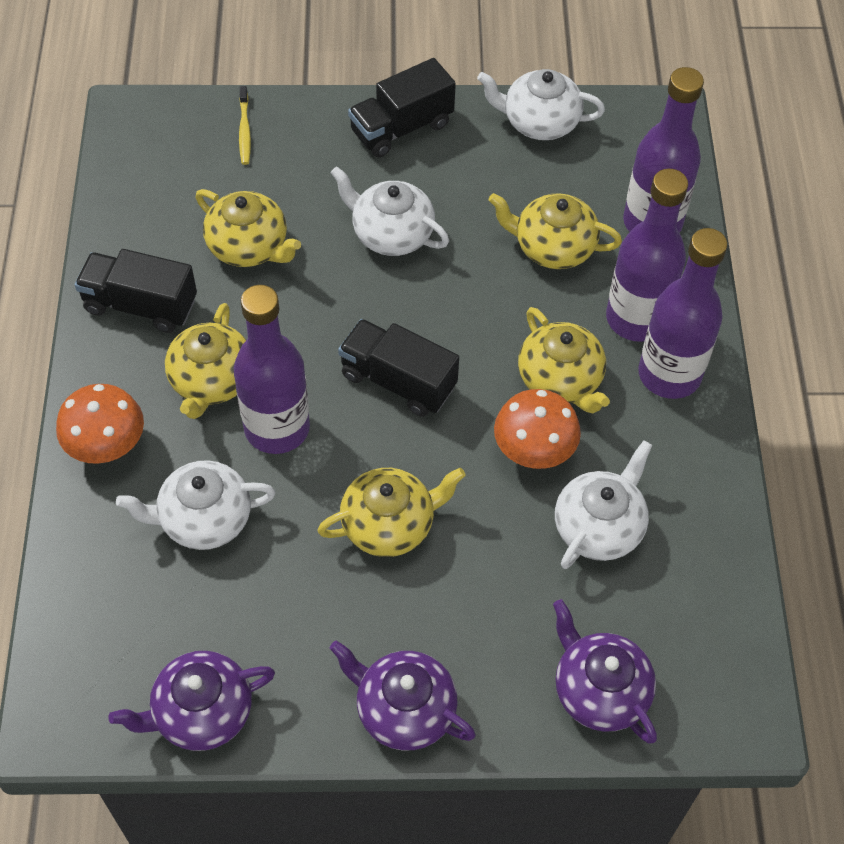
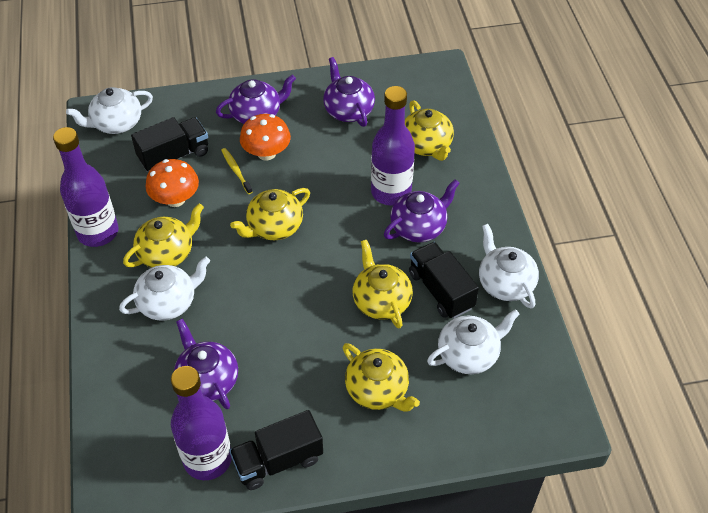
purple bottle: 4 -> 3
purple teapot: 3 -> 4

